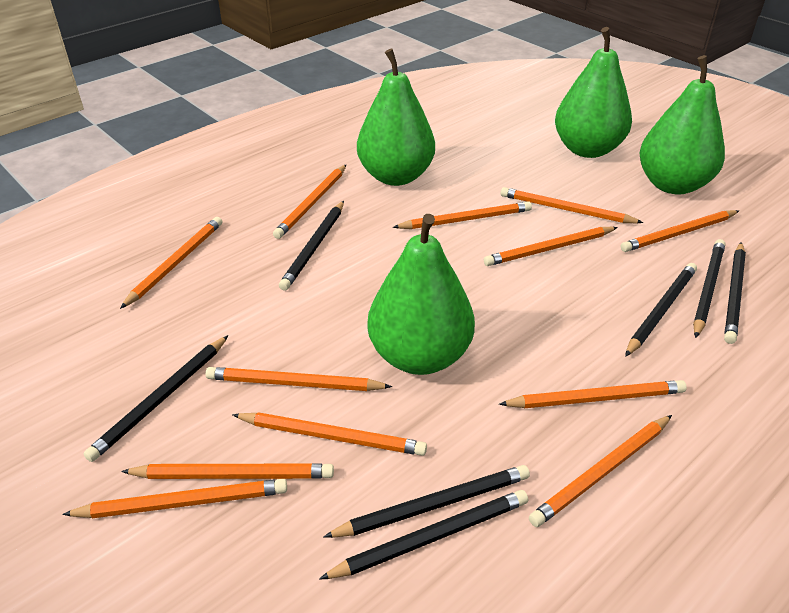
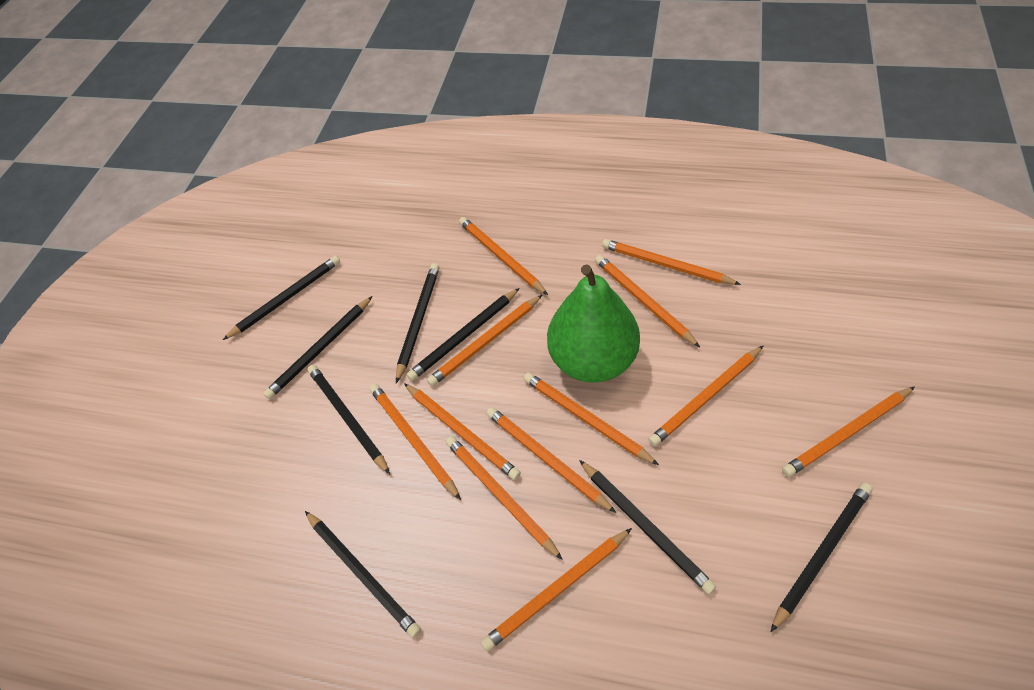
black pencil: 7 -> 8
green pear: 4 -> 1

